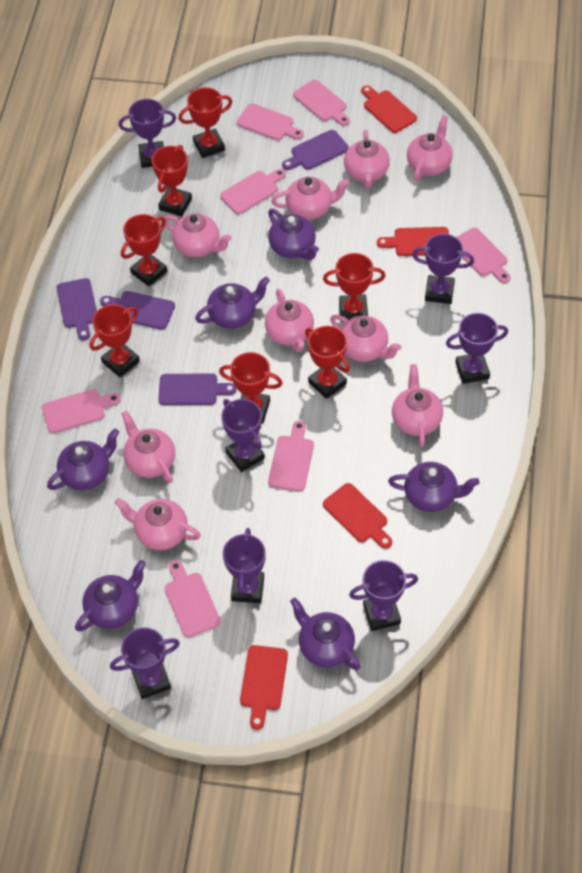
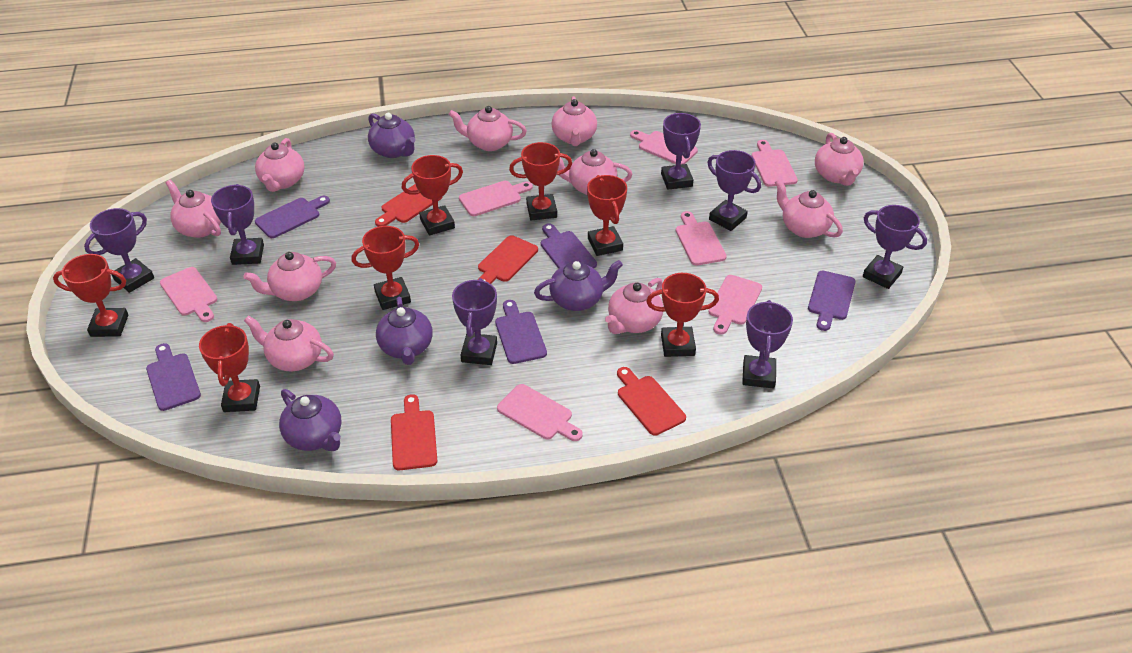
pink teapot: 9 -> 10
purple cutting board: 4 -> 5
purple teapot: 6 -> 4

